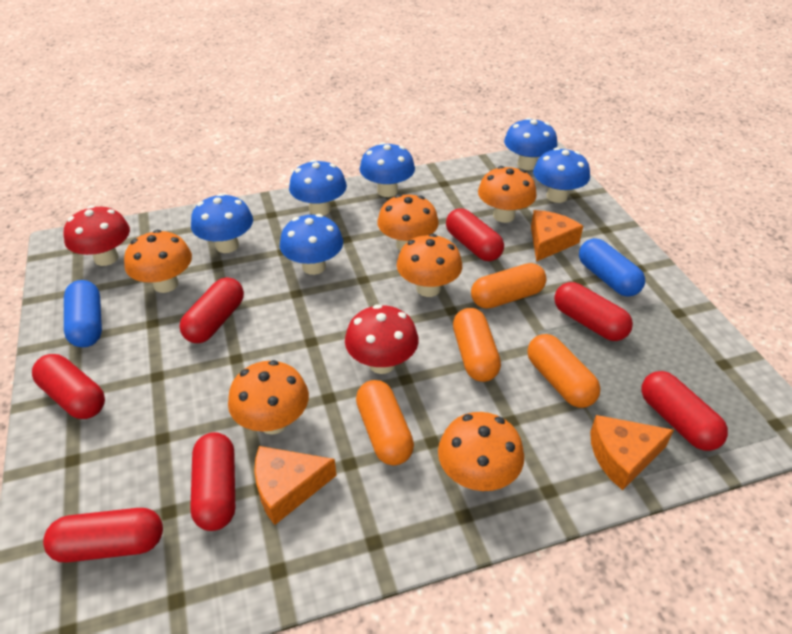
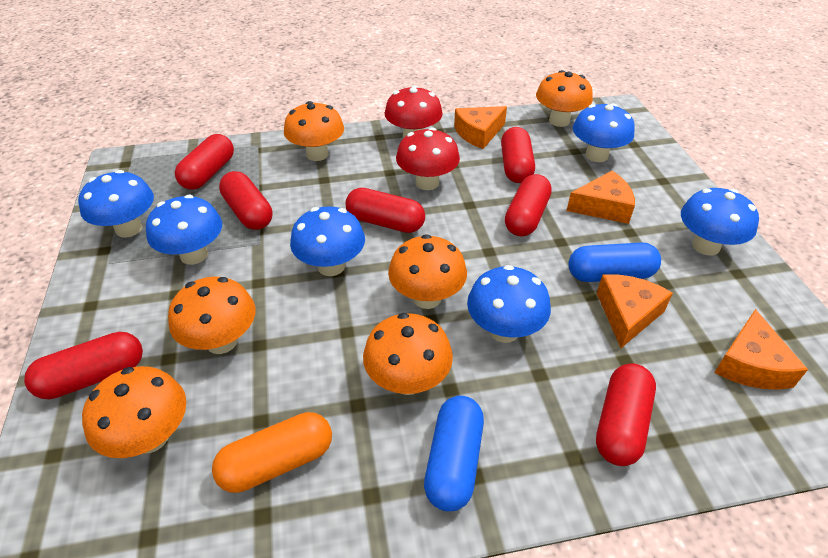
orange capsule: 4 -> 1
orange cheese: 3 -> 4

